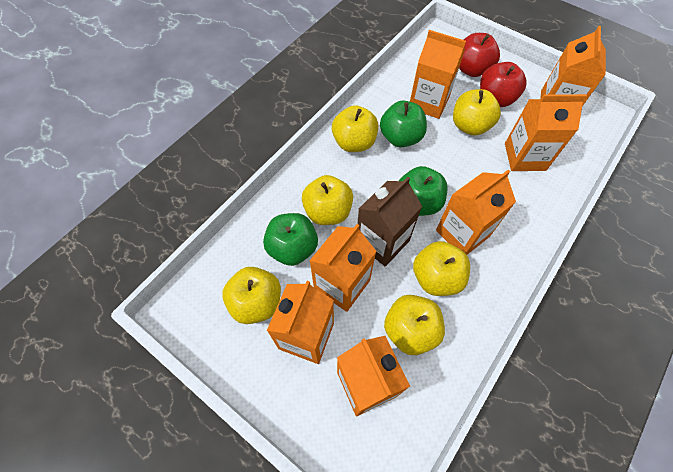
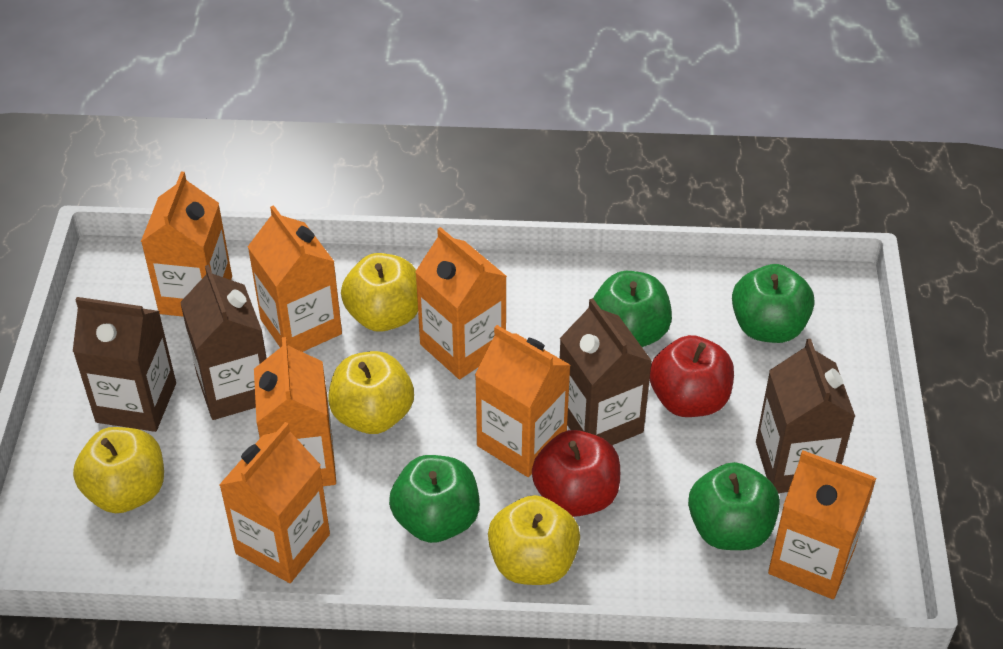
brown carton: 1 -> 4
green apple: 3 -> 4
yellow apple: 6 -> 4

